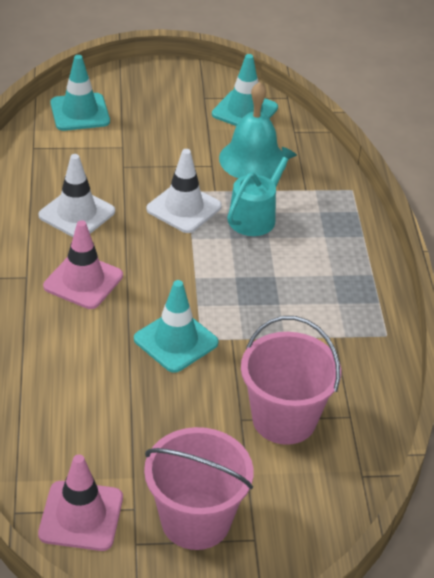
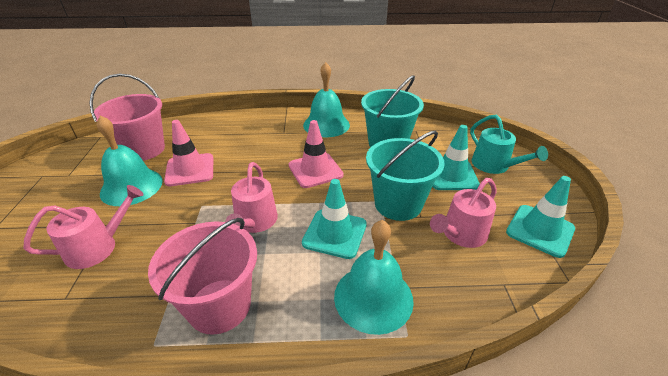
pink watering can: 0 -> 3
turquoise bell: 1 -> 3
turquoise bucket: 0 -> 2
white traffic cone: 2 -> 0

